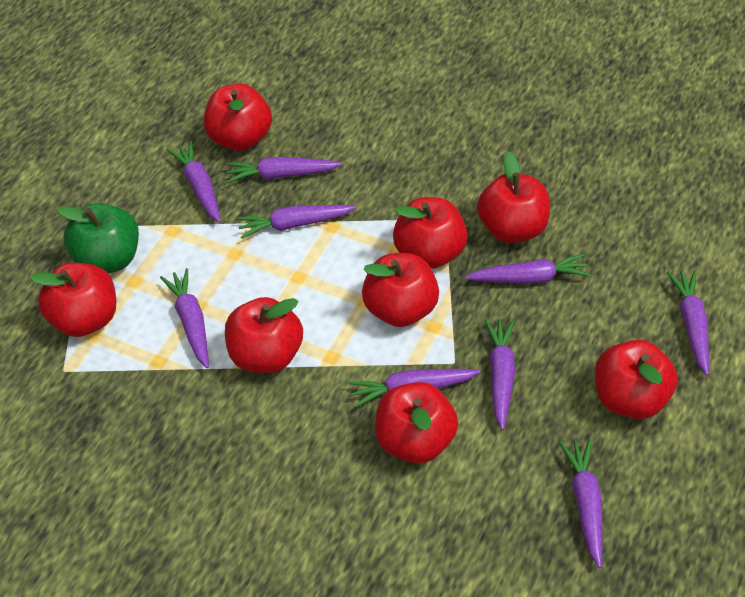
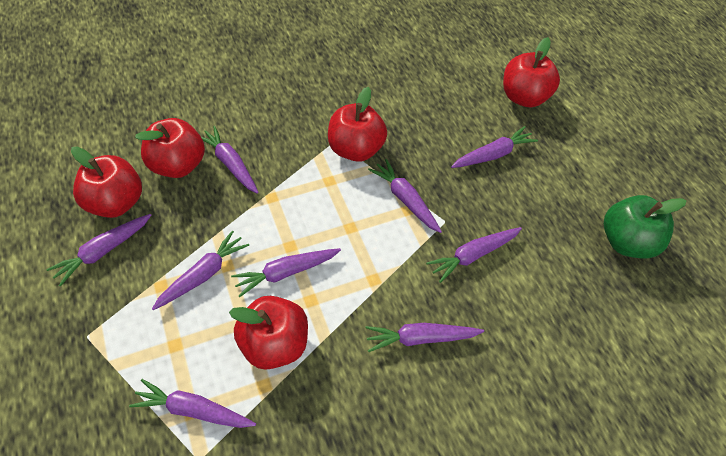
red apple: 8 -> 5

